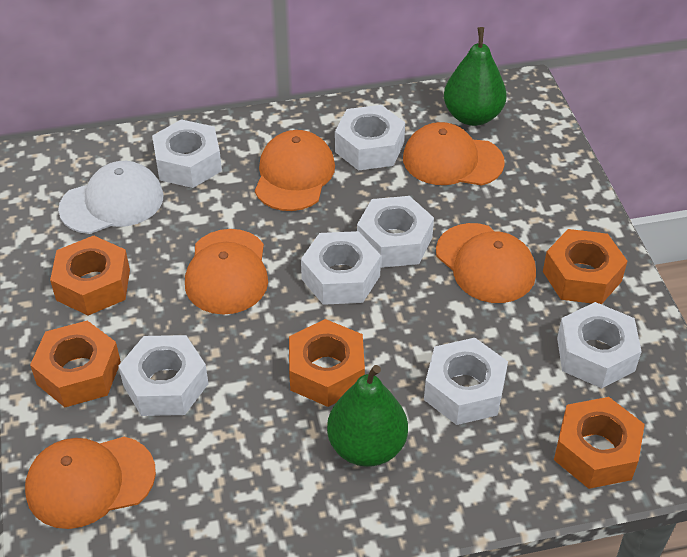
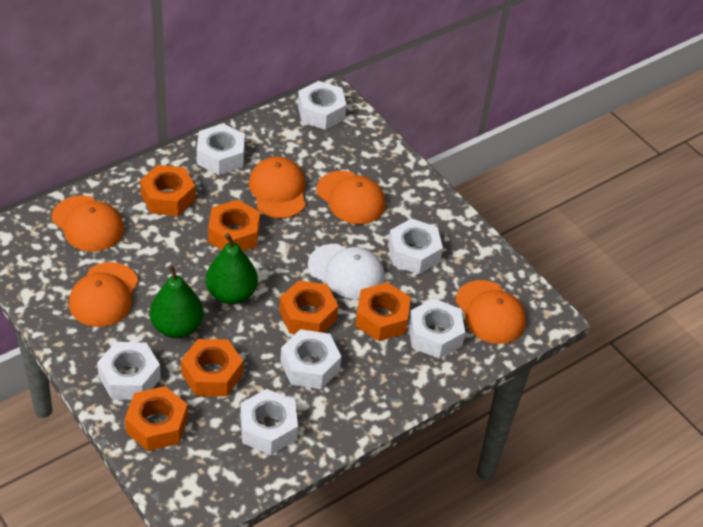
orange nut: 5 -> 6

